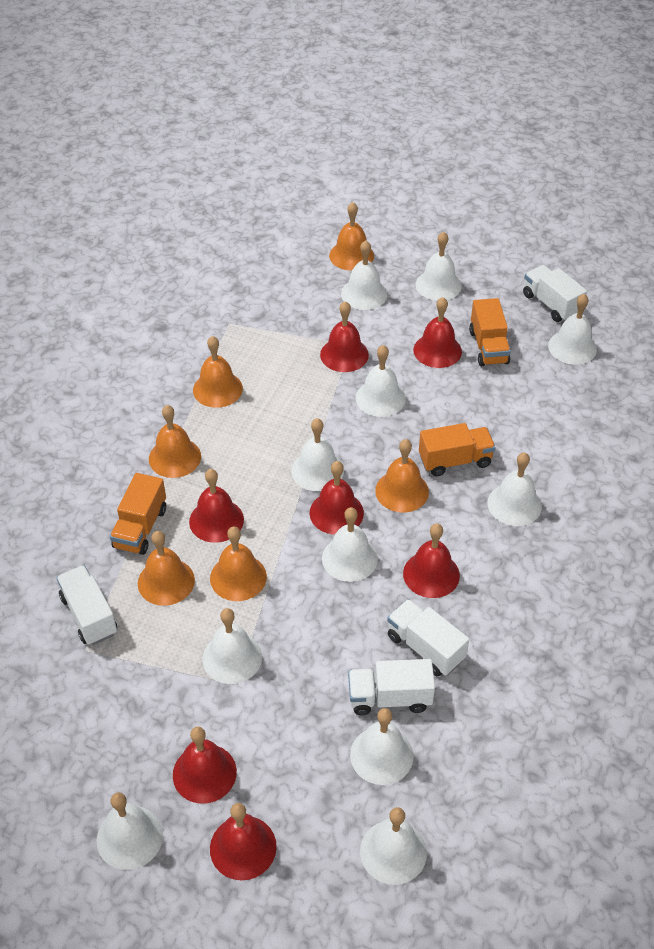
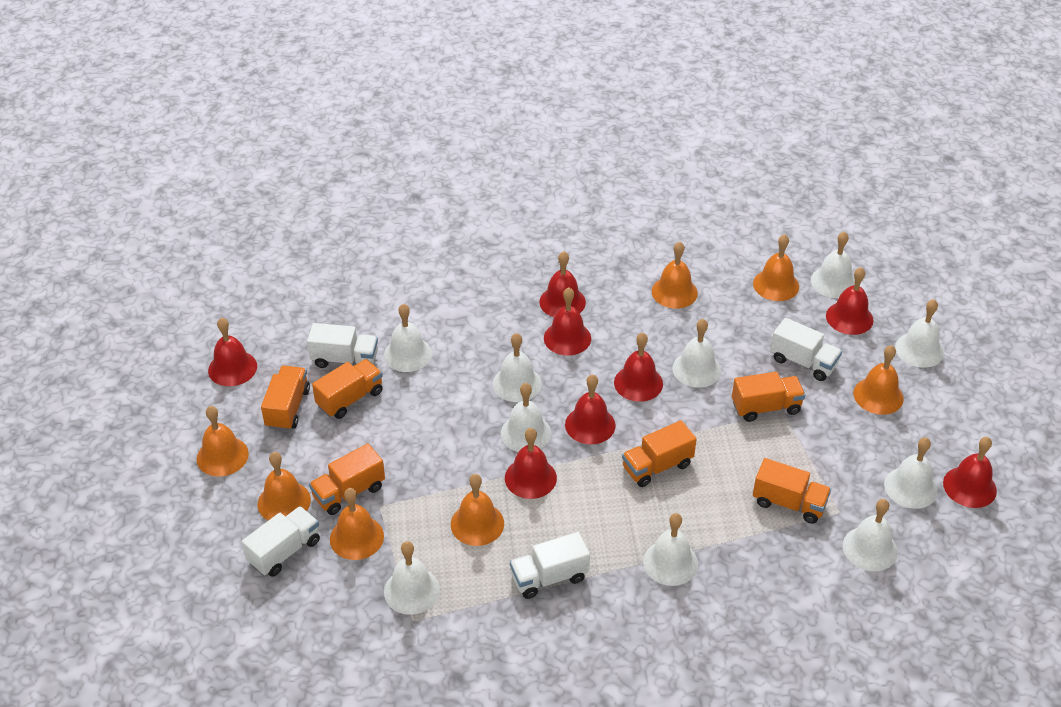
orange bell: 6 -> 7
orange truck: 3 -> 6
red bell: 7 -> 8
white bell: 11 -> 10

